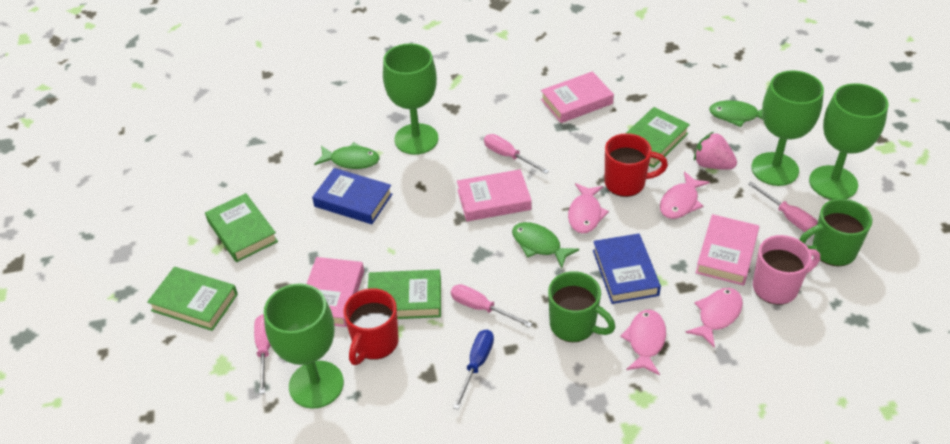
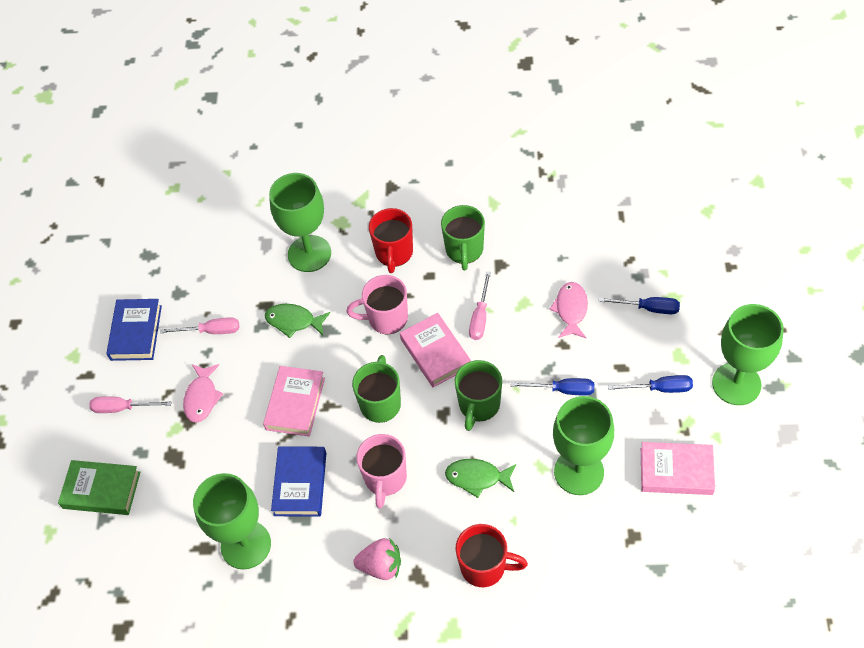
blue screwdriver: 1 -> 3
green book: 4 -> 1
green fish: 3 -> 2
green mug: 2 -> 3
pink book: 4 -> 3
pink fish: 4 -> 2
pink mug: 1 -> 2
pink screwdriver: 4 -> 3

